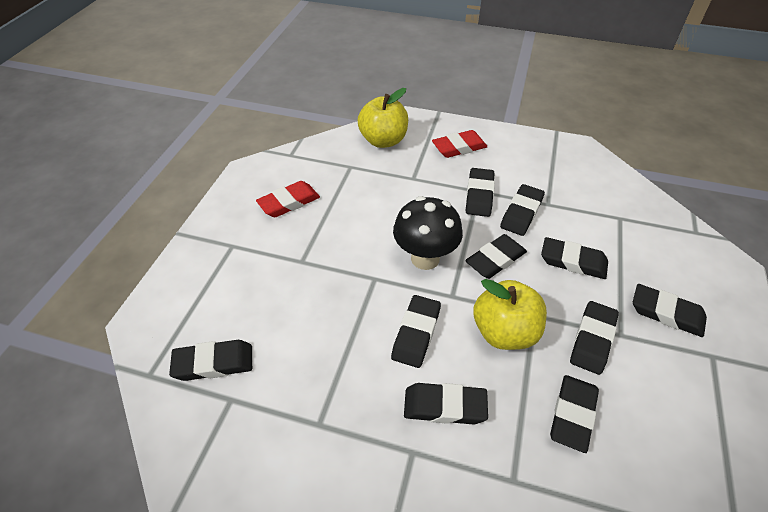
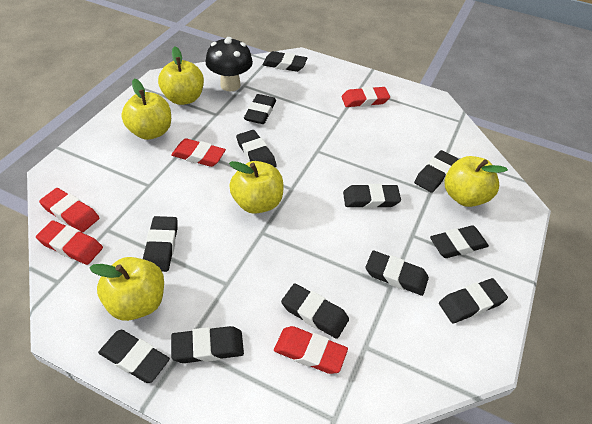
black eraser: 10 -> 12
red eraser: 2 -> 5
yellow apple: 2 -> 5

